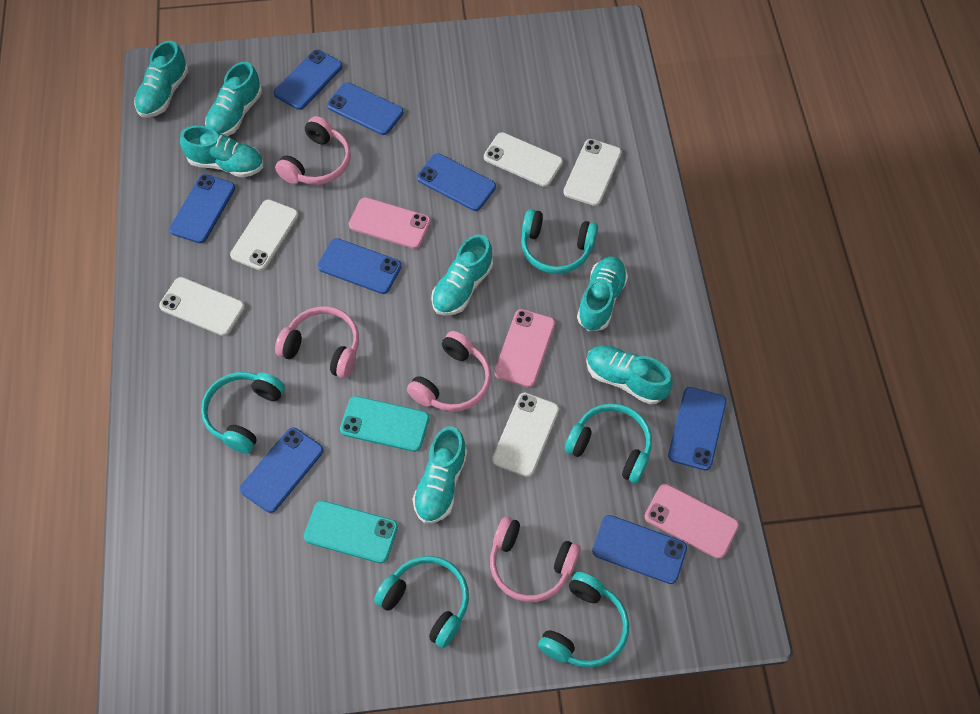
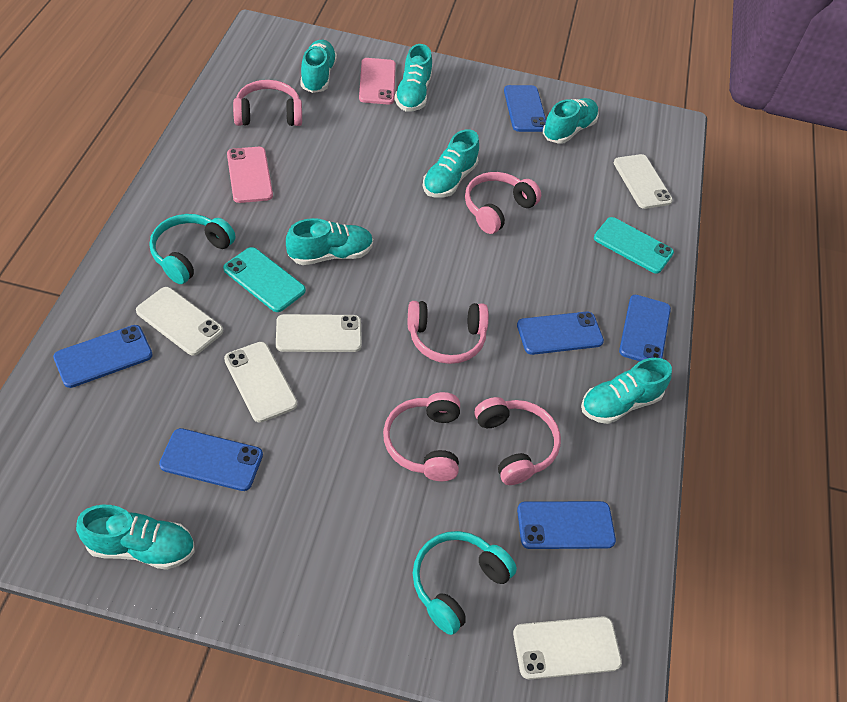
blue phone: 8 -> 6
pink headphones: 4 -> 5
pink phone: 3 -> 2
turquoise headphones: 5 -> 2

